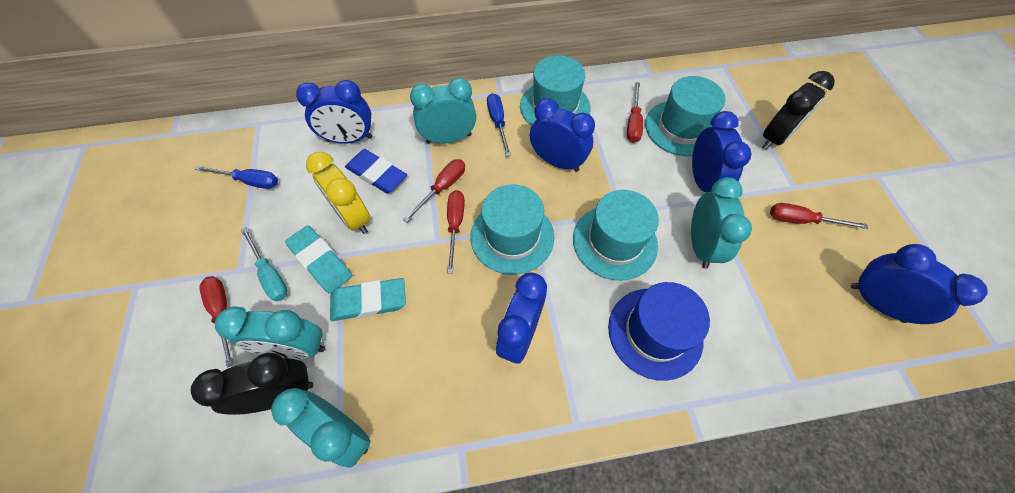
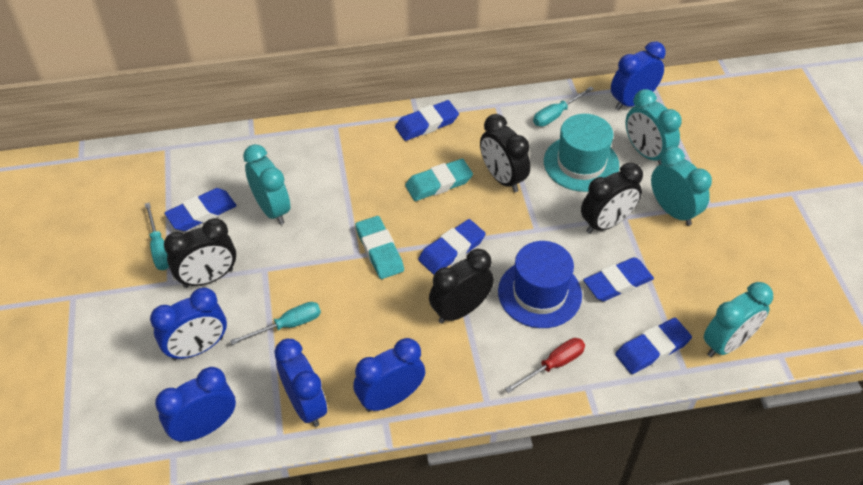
black clock: 2 -> 4
blue eraser: 1 -> 5
blue screwdriver: 2 -> 0
red screwdriver: 5 -> 1
turquoise hat: 4 -> 1
turquoise screwdriver: 1 -> 3
yellow clock: 1 -> 0

